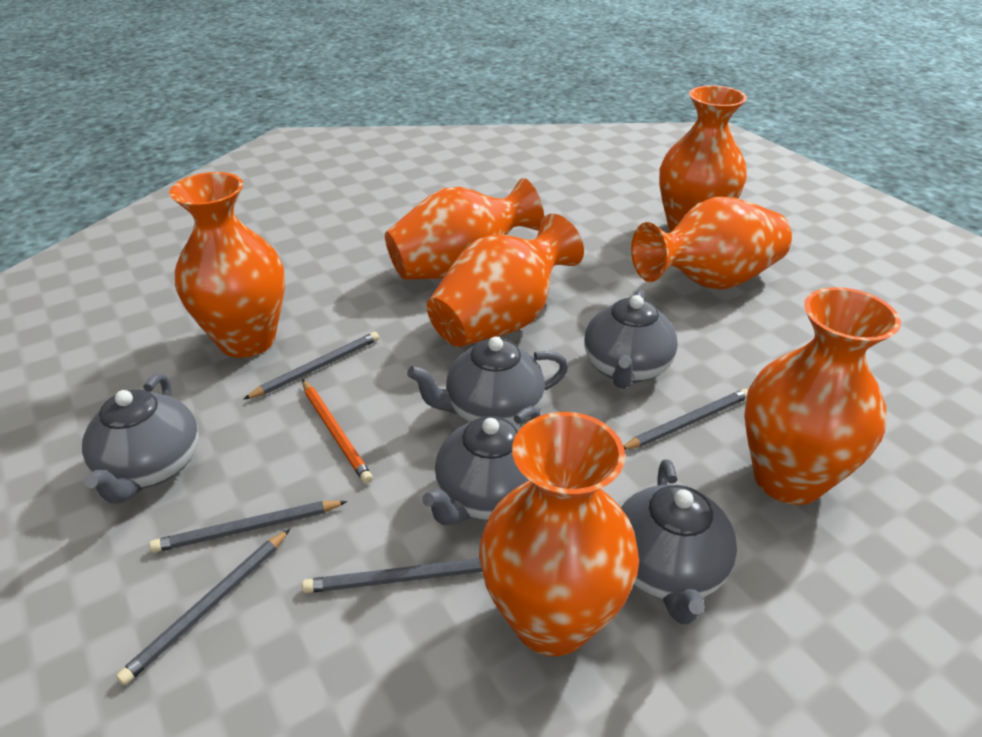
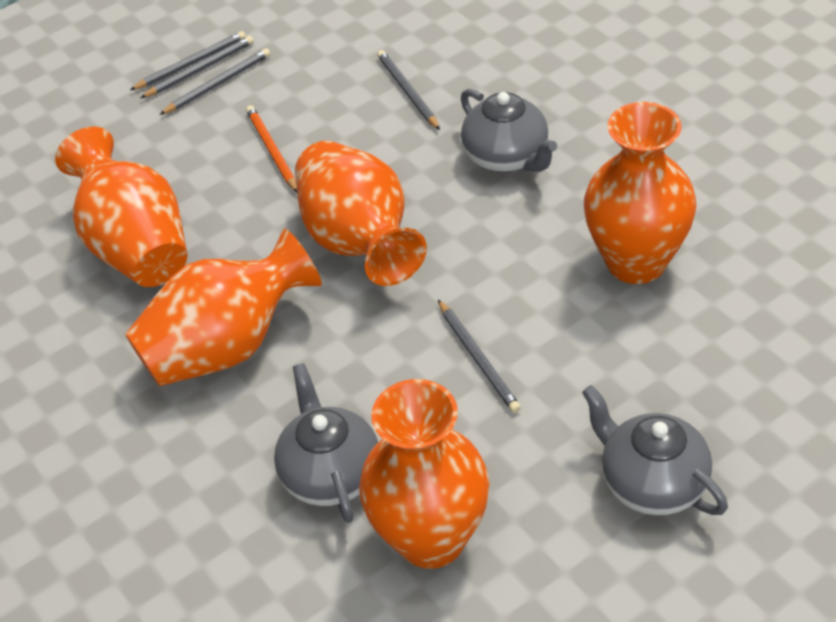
grey teapot: 5 -> 3
orange vase: 7 -> 5

